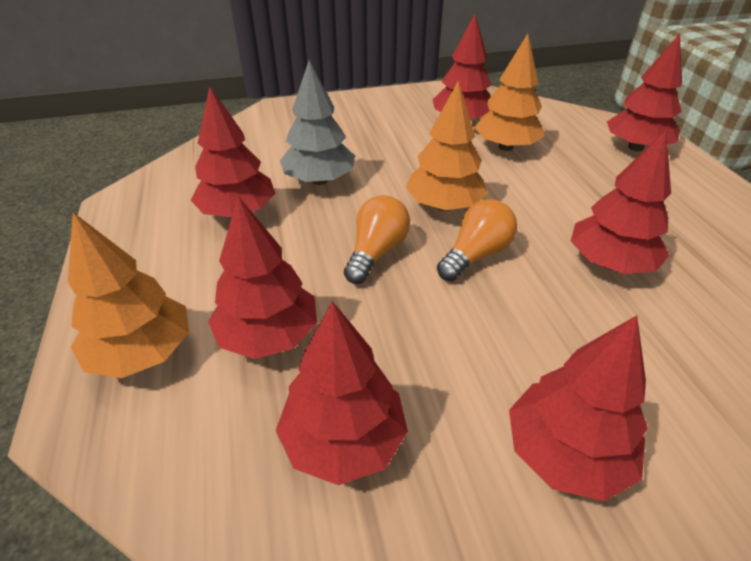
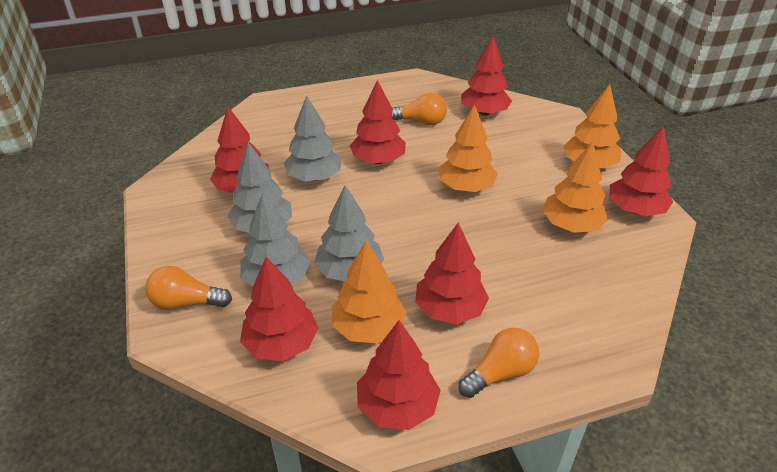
grey tree: 1 -> 4
orange light bulb: 2 -> 3
orange tree: 3 -> 4

